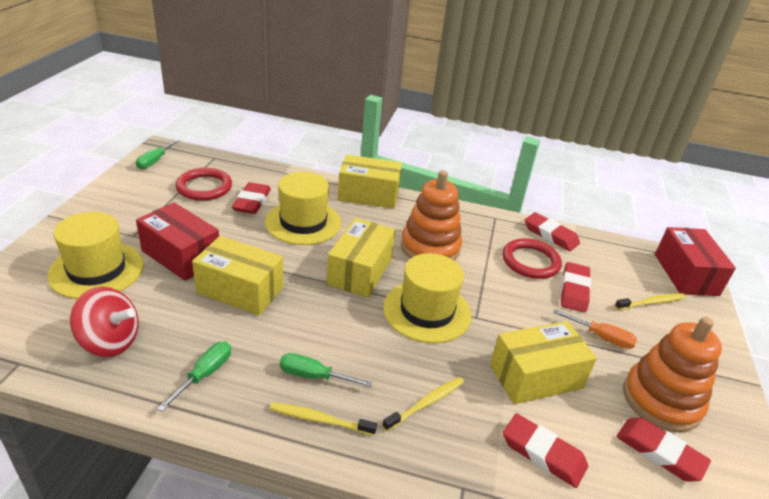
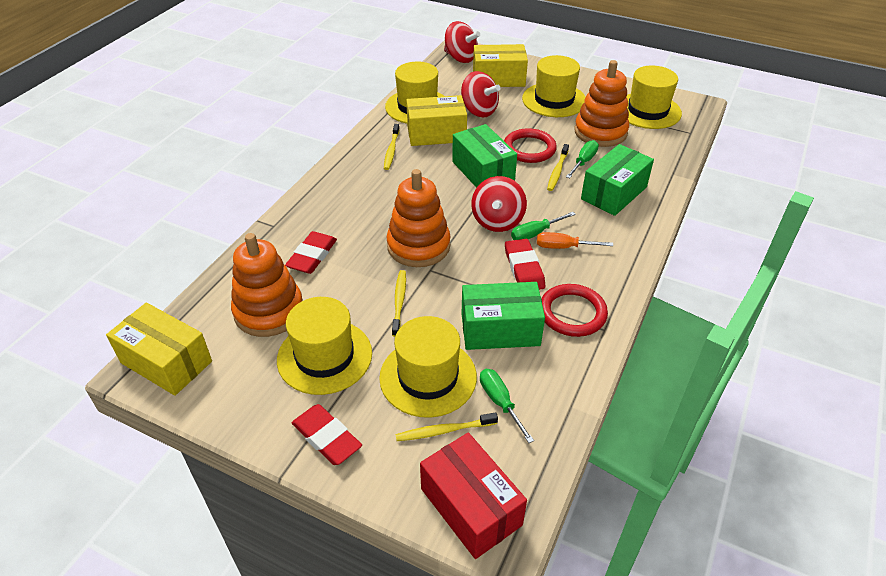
green box: 0 -> 3
orange stacking toy: 2 -> 3
red box: 2 -> 1
red eraser: 5 -> 3
red spinning top: 1 -> 3
yellow box: 4 -> 3
yellow hat: 3 -> 5
yellow toothbrush: 3 -> 4

